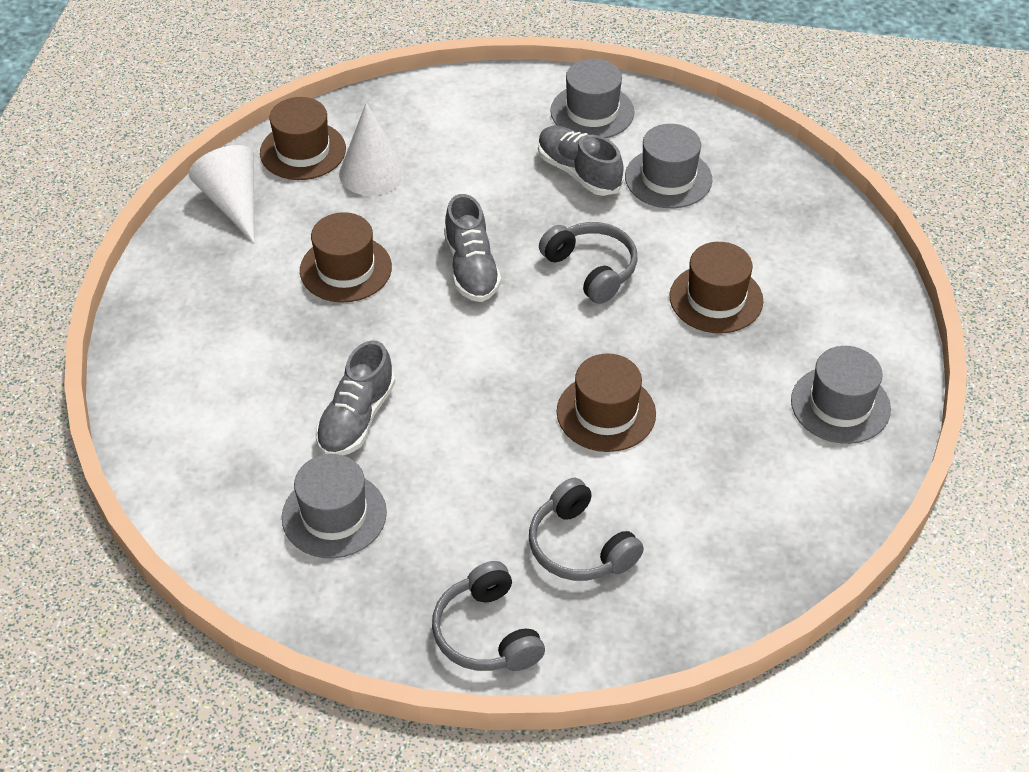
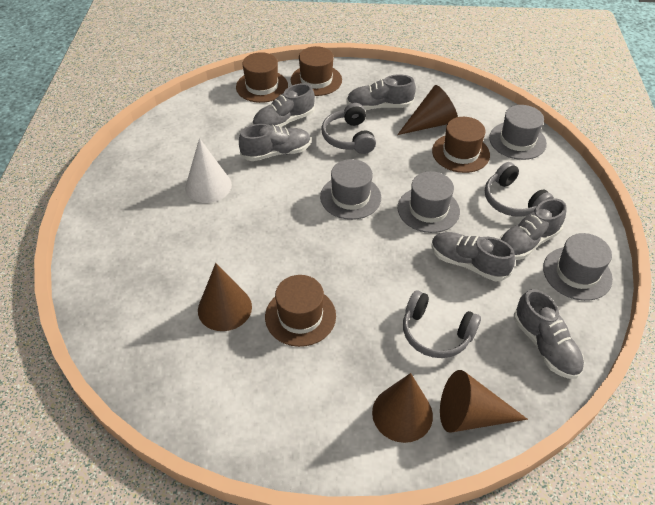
brown cone: 0 -> 4
grey shoe: 3 -> 6
white cone: 2 -> 1

